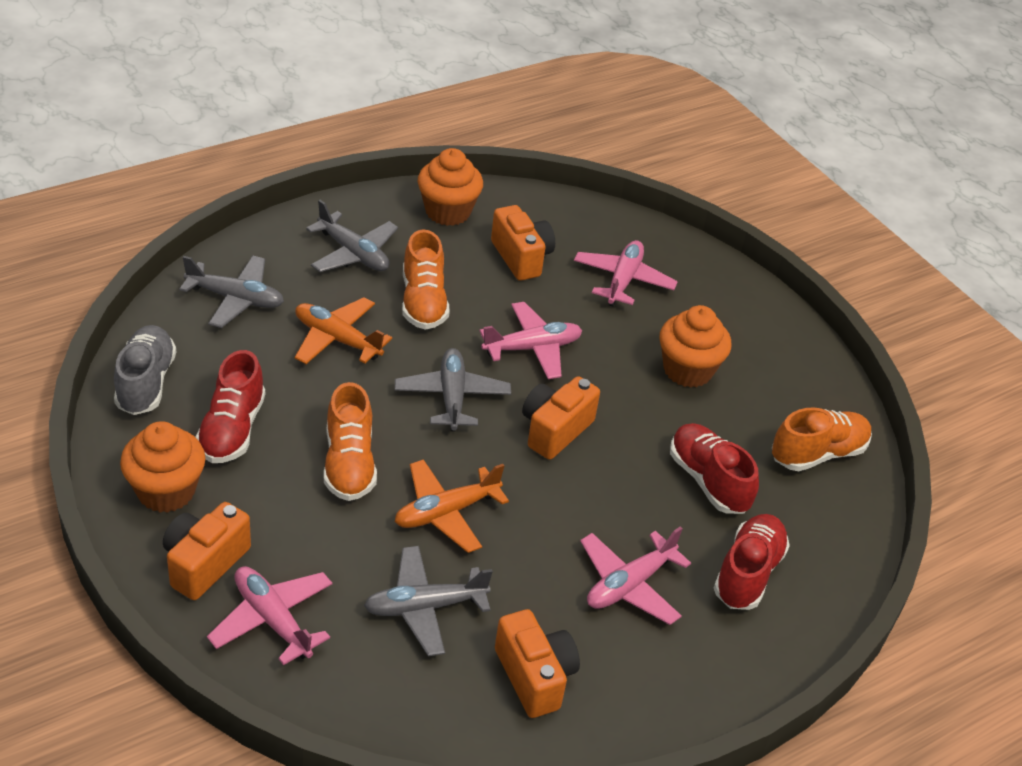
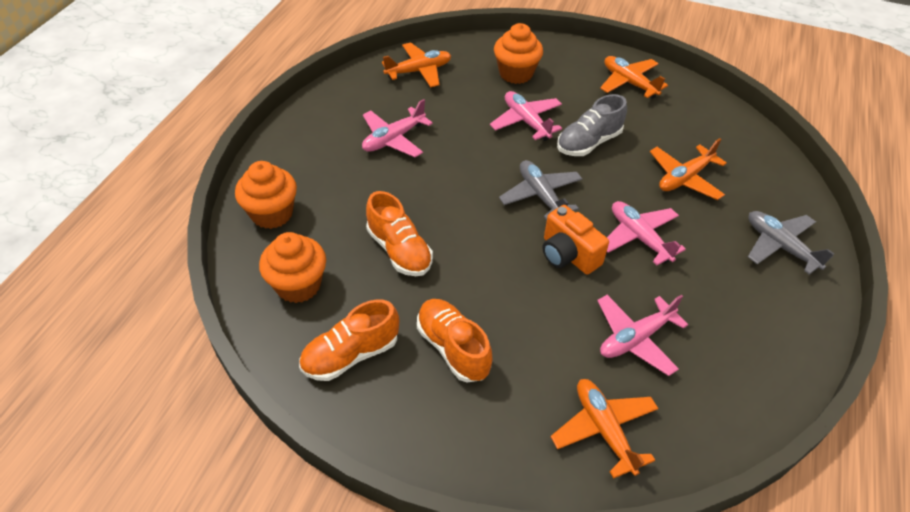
grey plane: 4 -> 2
orange camera: 4 -> 1
orange plane: 2 -> 4
red shoe: 3 -> 0

